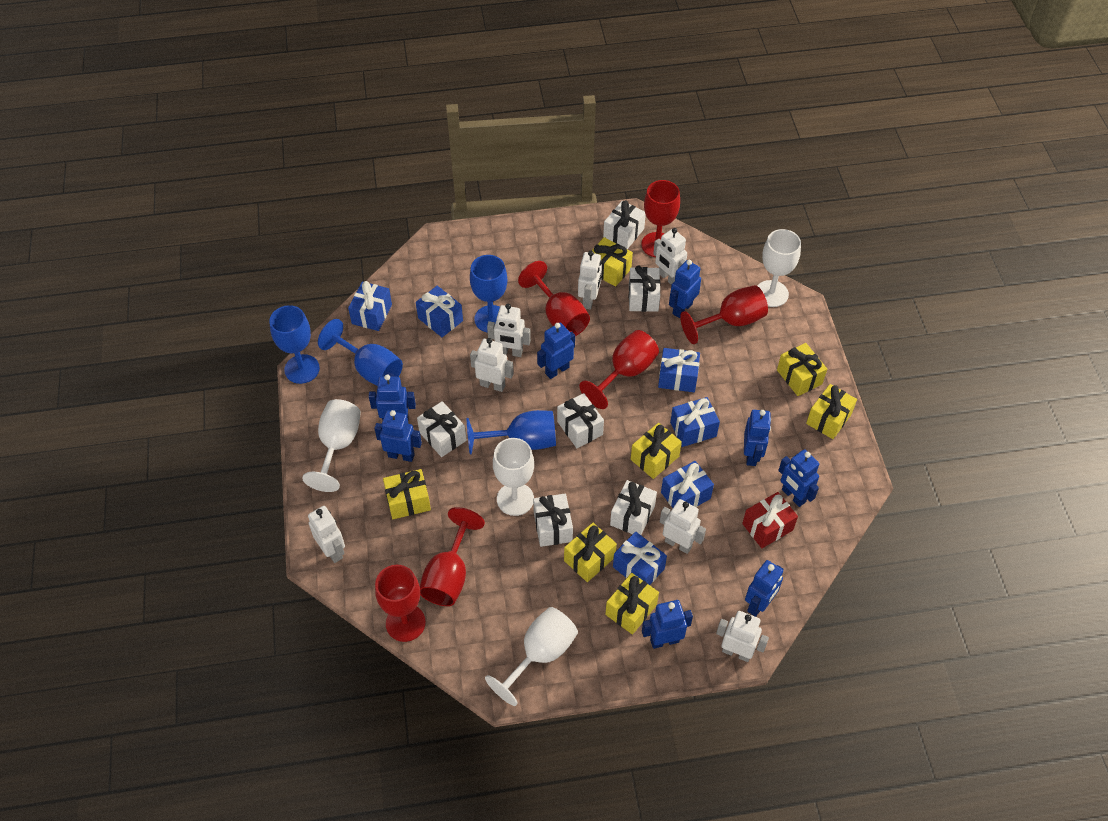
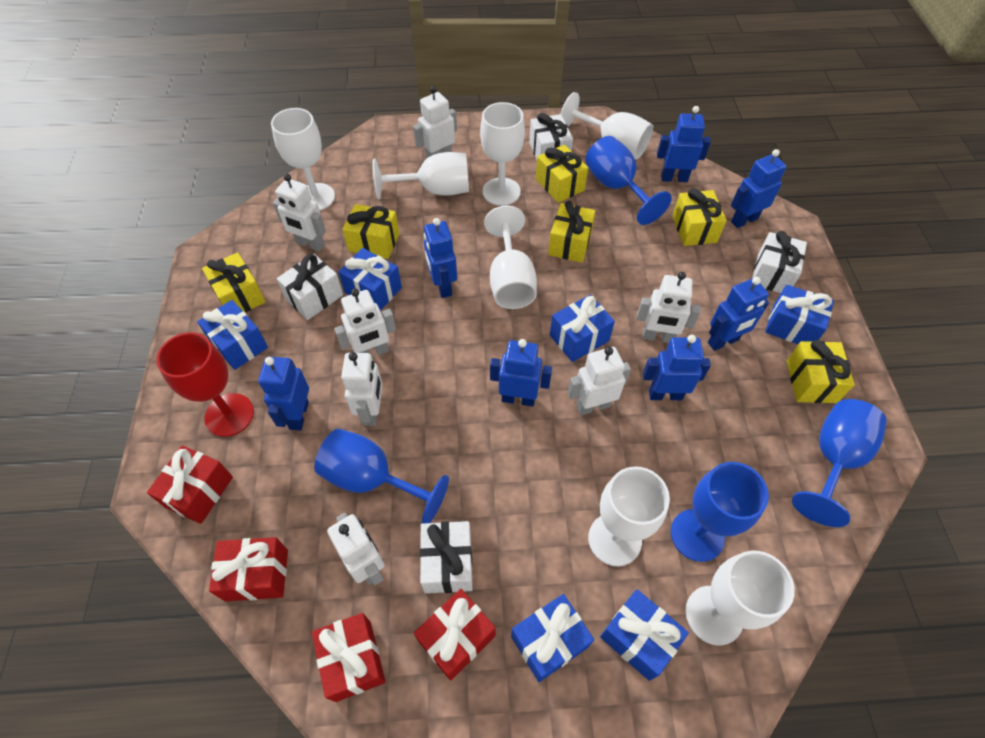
blue robot: 8 -> 7
red gift: 1 -> 4
red goblet: 6 -> 1
white gift: 6 -> 4
white goblet: 4 -> 7
yellow gift: 7 -> 6

